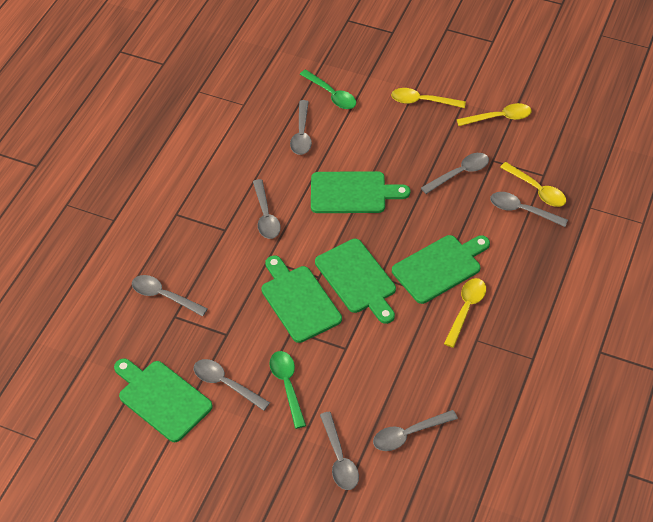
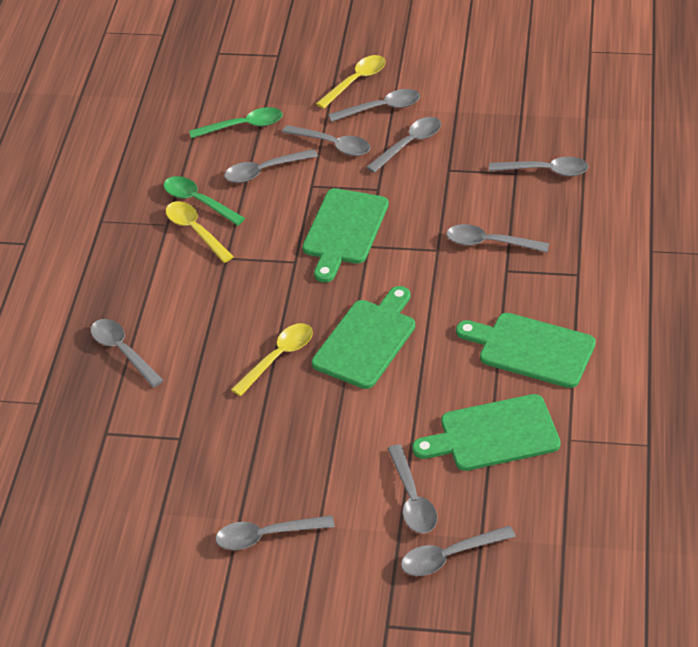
green cutting board: 5 -> 4
grey spoon: 8 -> 10
yellow spoon: 4 -> 3

